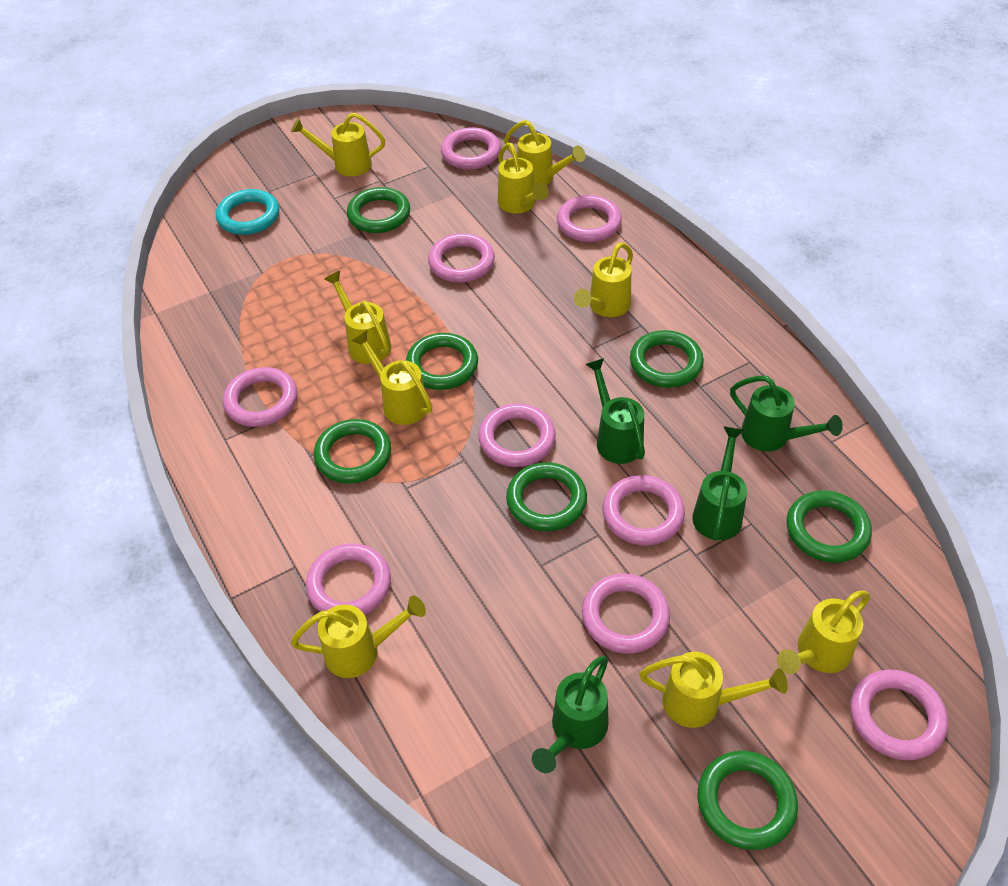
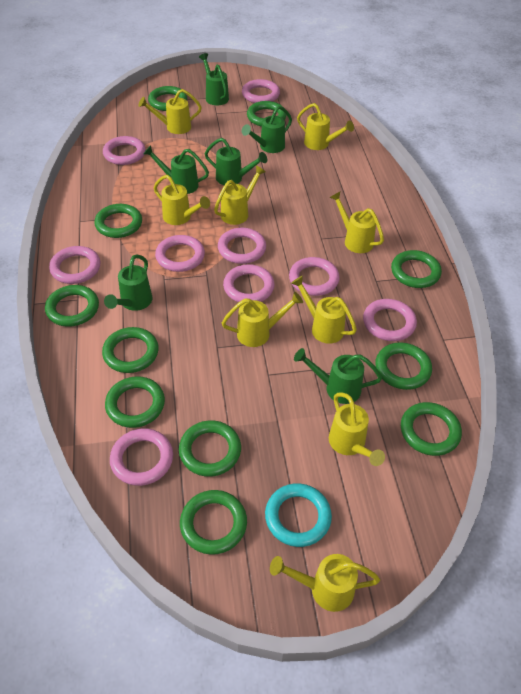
green ring: 7 -> 11
green watering can: 4 -> 6

